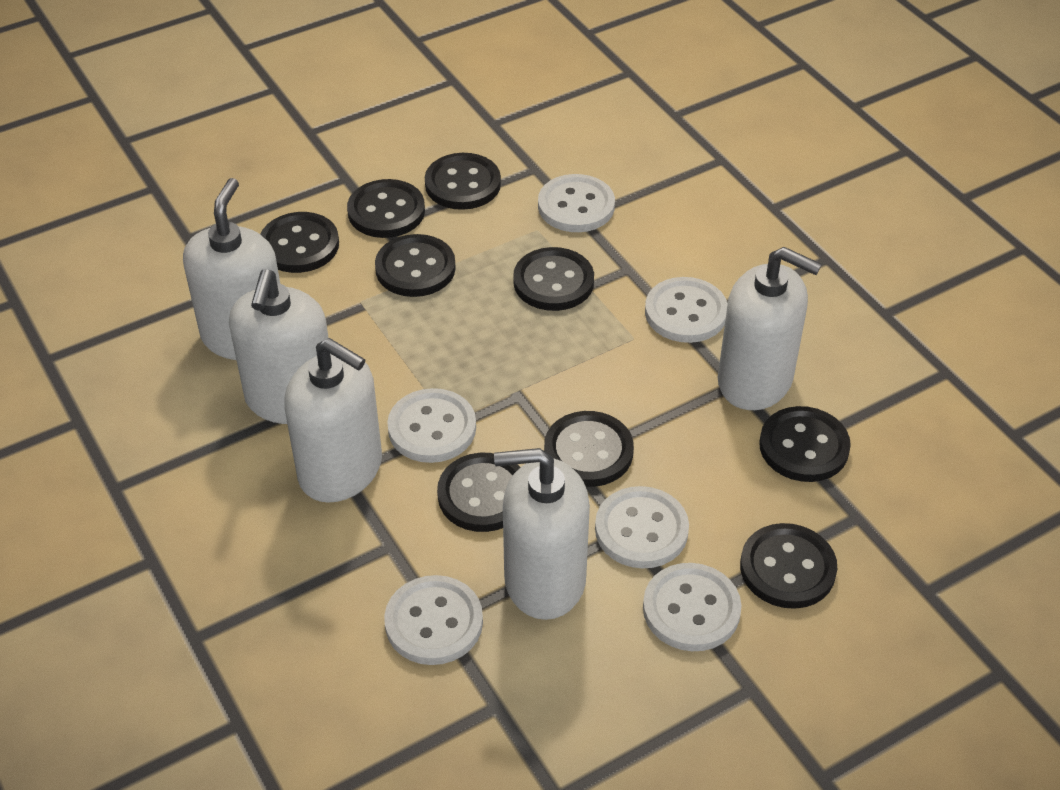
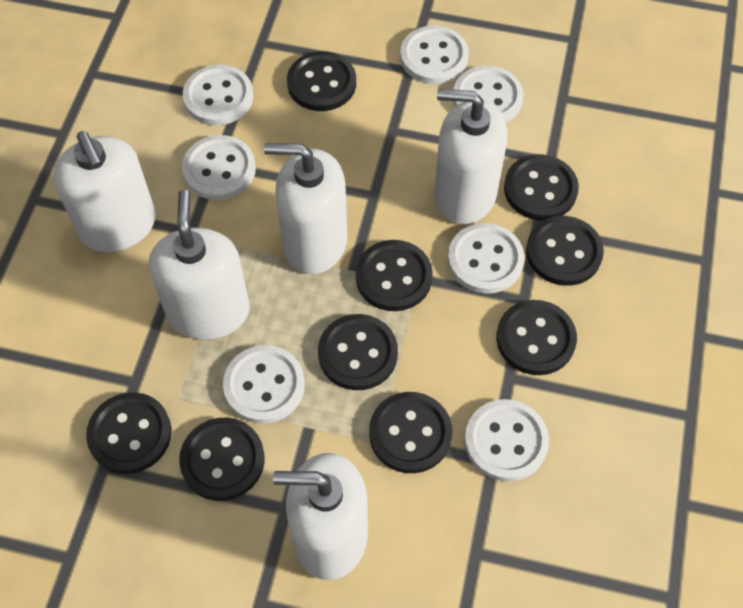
white button: 6 -> 7

